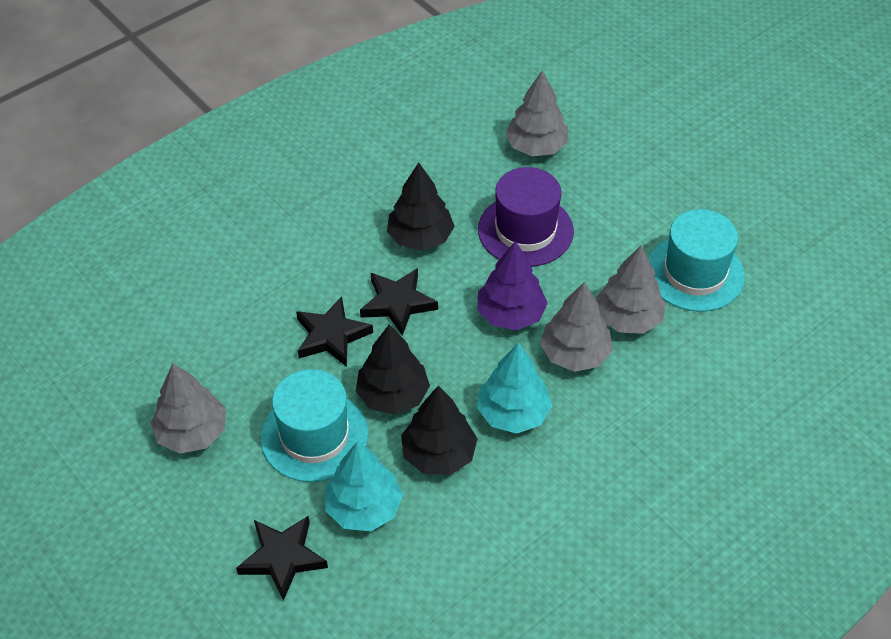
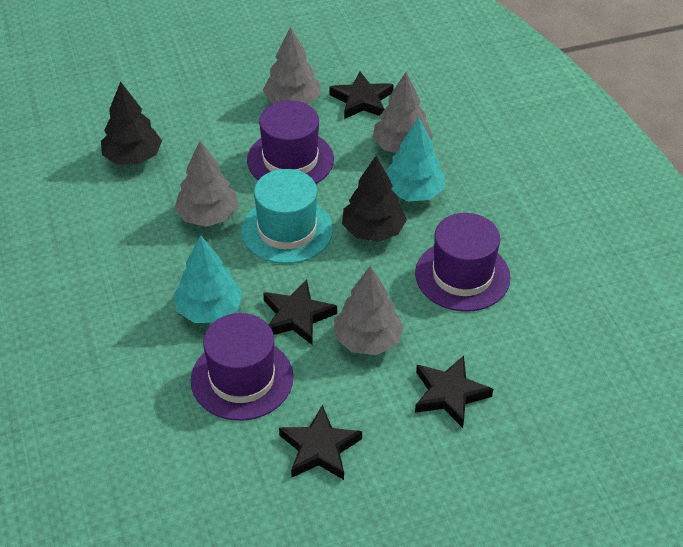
black star: 3 -> 4
black tree: 3 -> 2
purple hat: 1 -> 3
purple tree: 1 -> 0
turquoise hat: 2 -> 1

